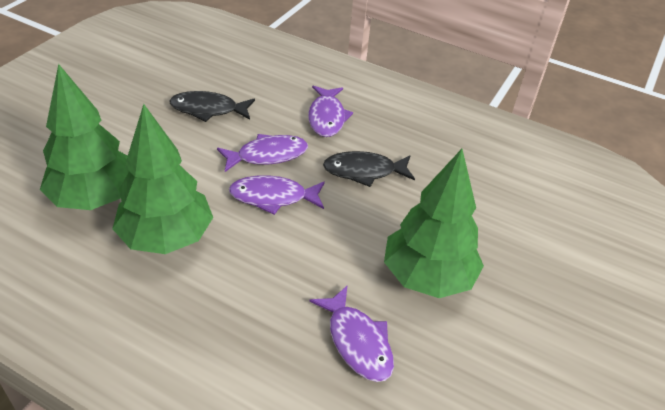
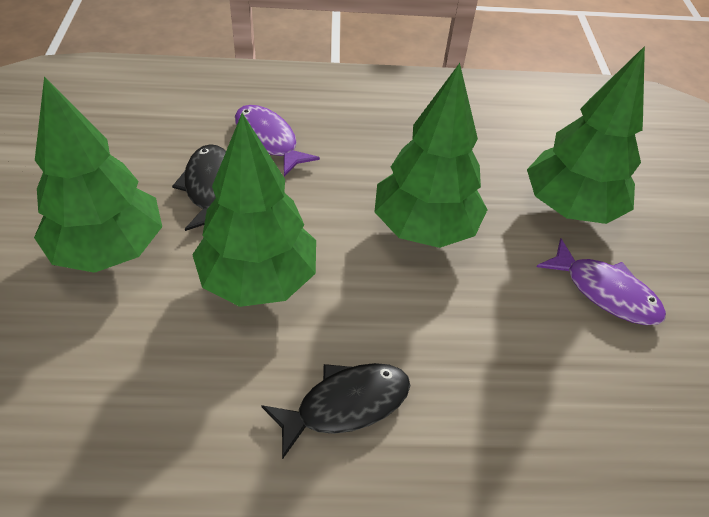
green tree: 3 -> 4
purple fish: 4 -> 2

